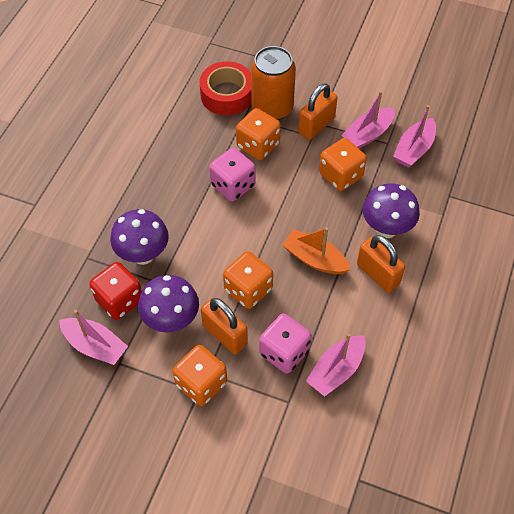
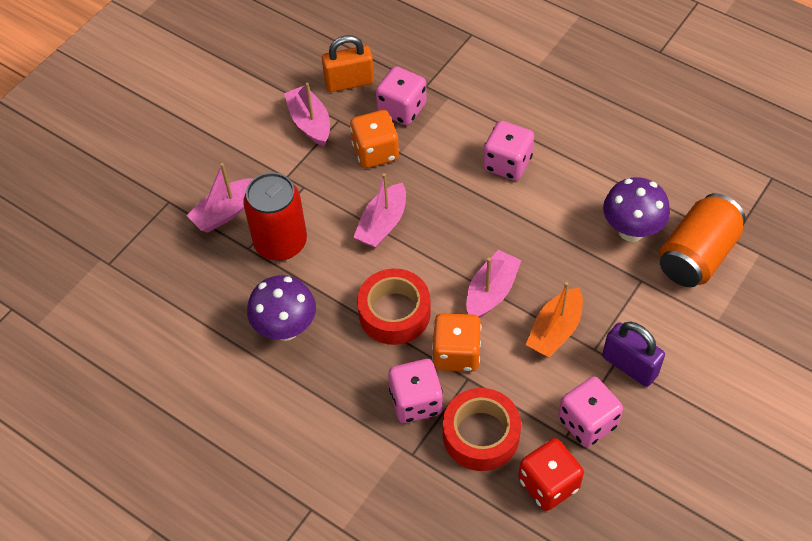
orange dice: 4 -> 2
orange padlock: 3 -> 1
pink dice: 2 -> 4
purple mushroom: 3 -> 2
purple padlock: 0 -> 1
red can: 0 -> 1
red tape: 1 -> 2

